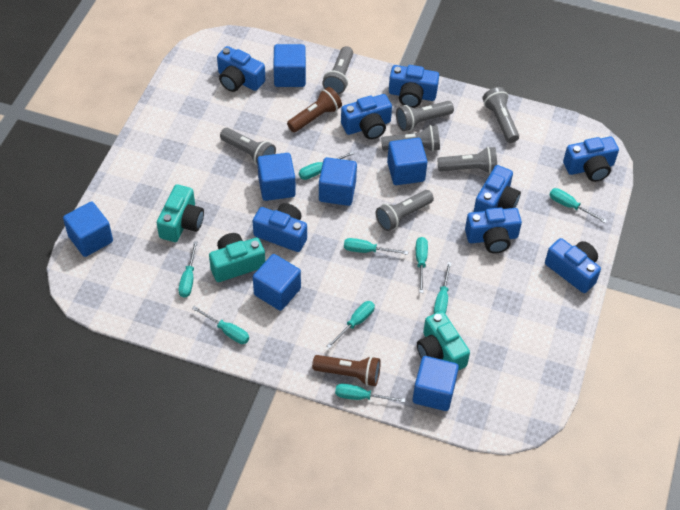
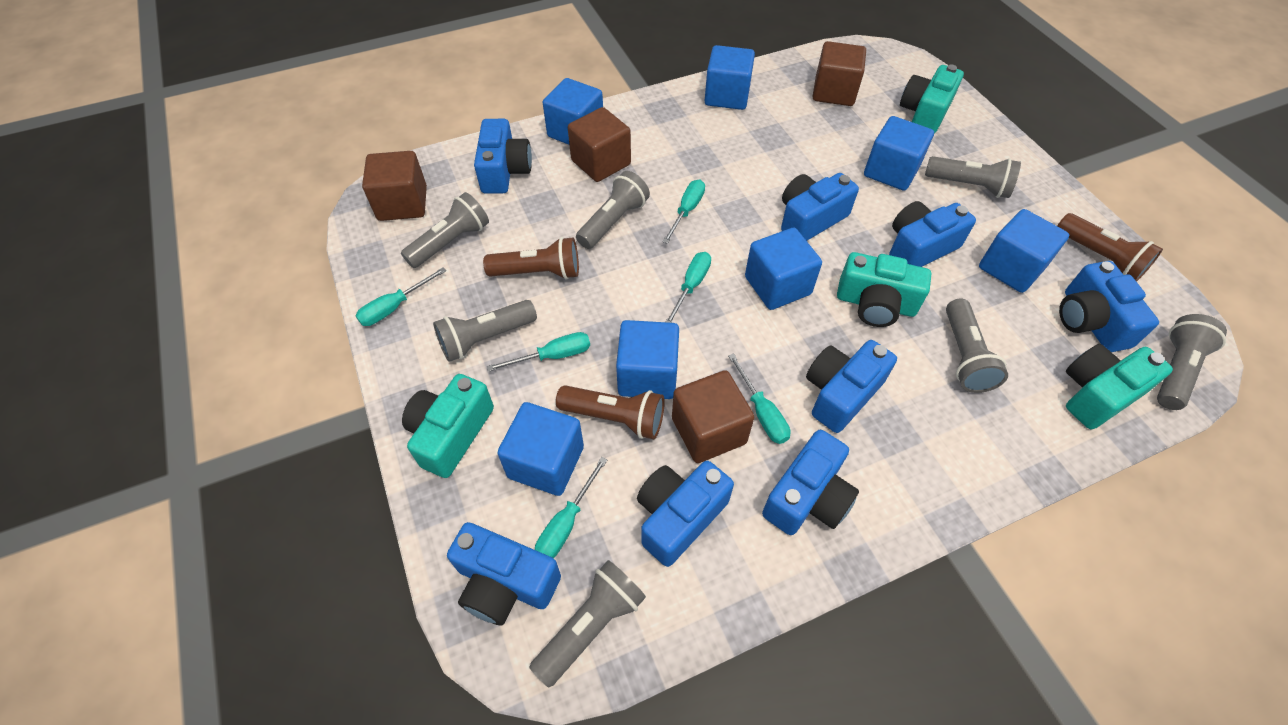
brown cube: 0 -> 4
brown flashlight: 2 -> 3
turquoise camera: 3 -> 4
turquoise screwdriver: 9 -> 6

